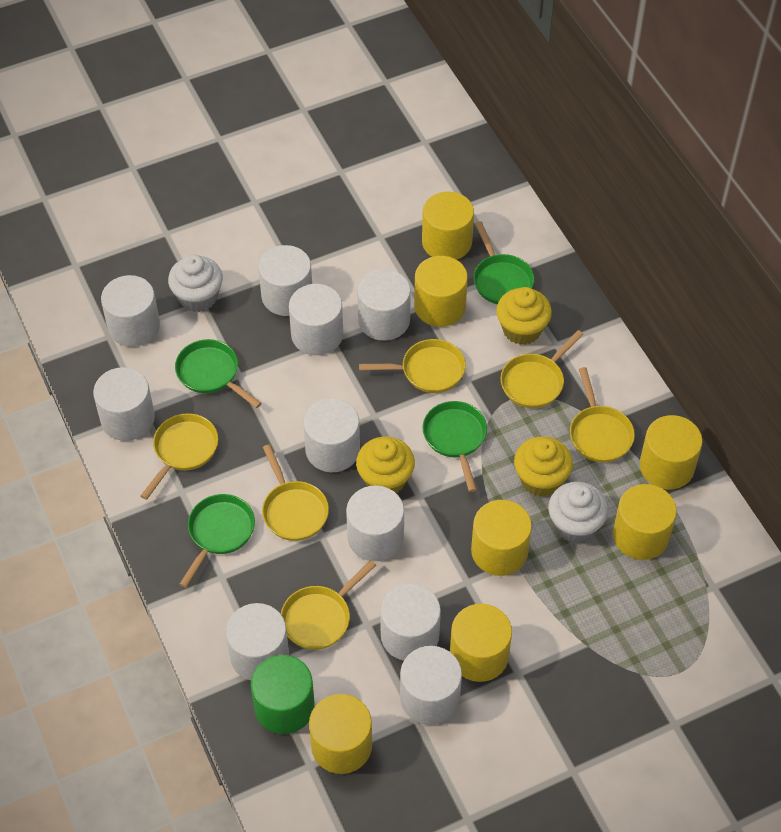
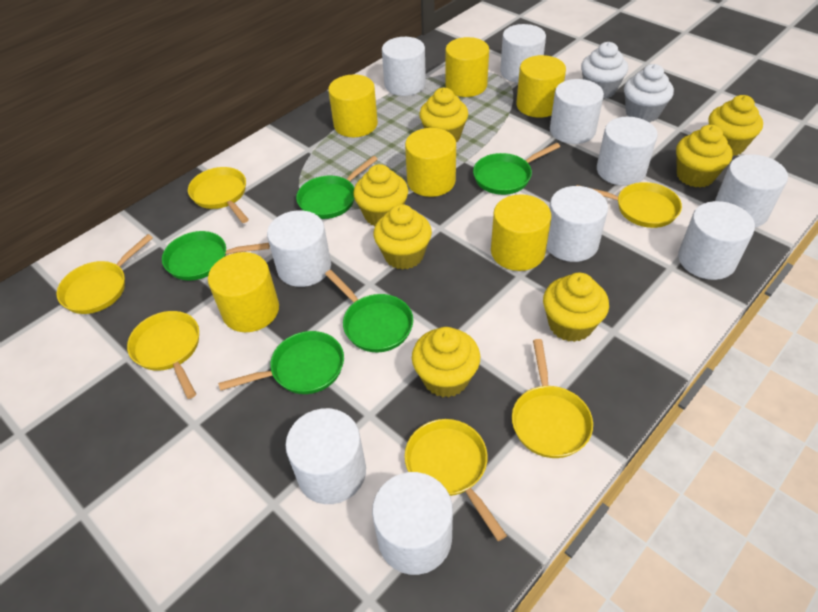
green cylinder: 1 -> 0
green pan: 4 -> 5
yellow cupcake: 3 -> 7
yellow cylinder: 7 -> 6

